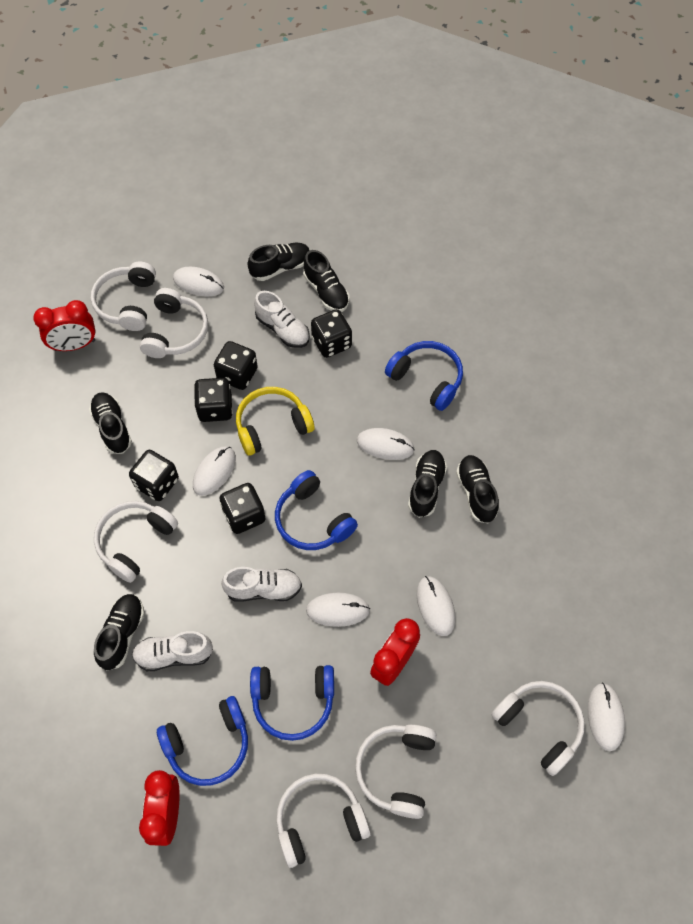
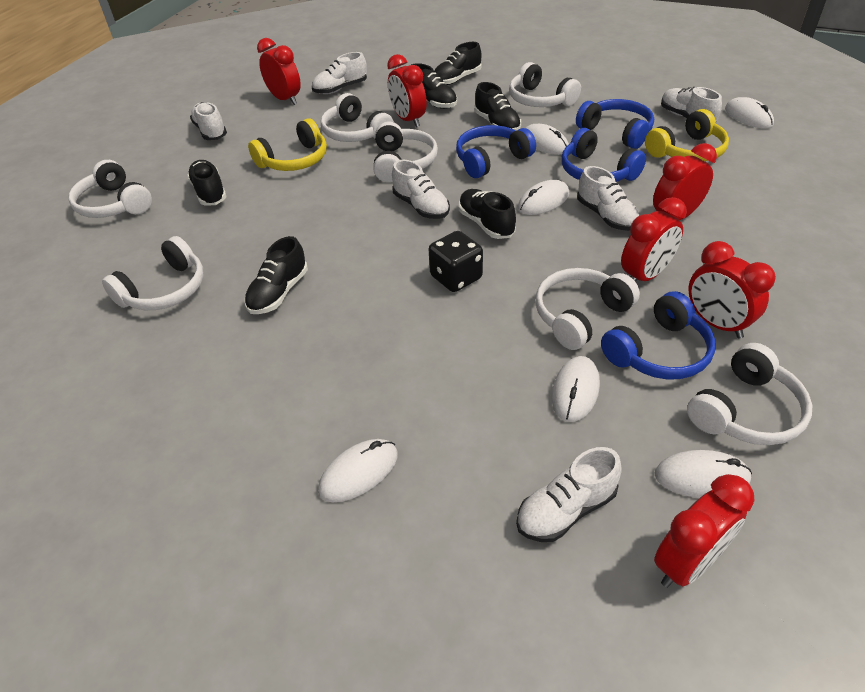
black dice: 5 -> 1
red clock: 3 -> 6
white headphones: 6 -> 7
white shoe: 3 -> 6
yellow headphones: 1 -> 2

